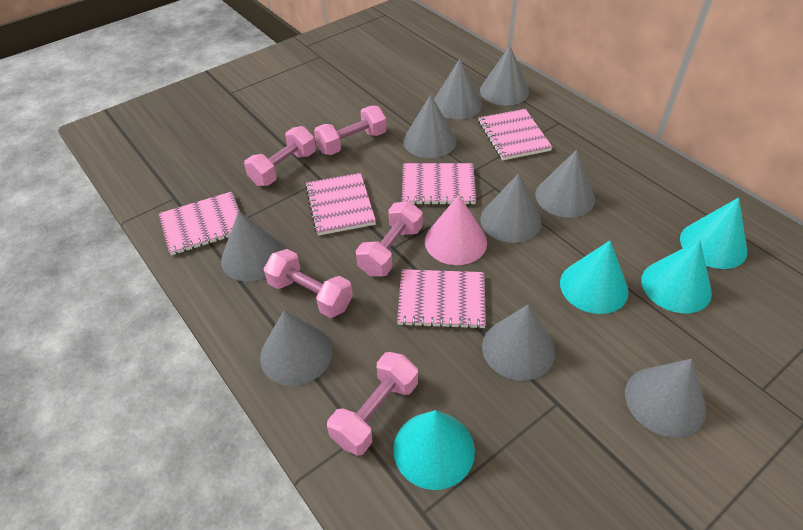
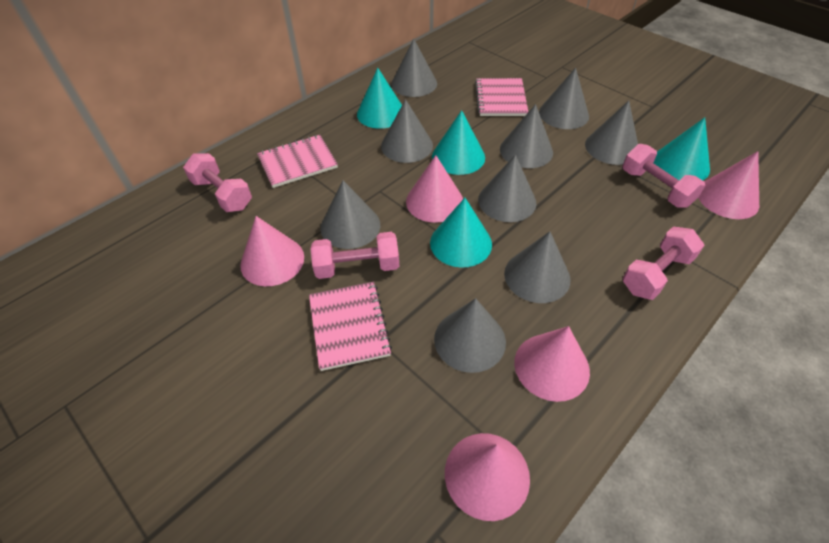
pink cone: 1 -> 5
pink dumbbell: 5 -> 4
pink notebook: 5 -> 3

